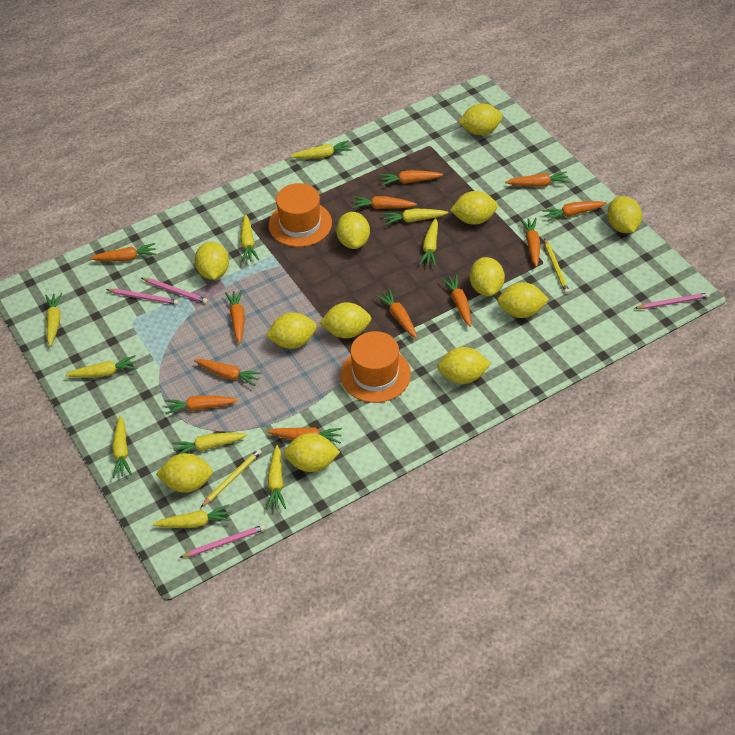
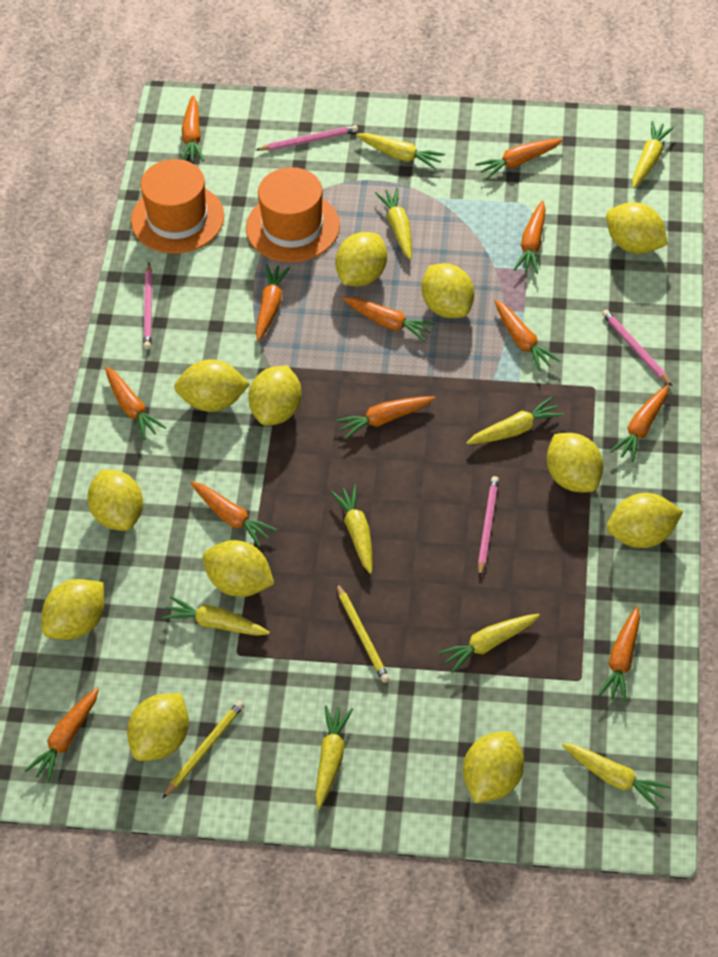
yellow carrot: 10 -> 9

